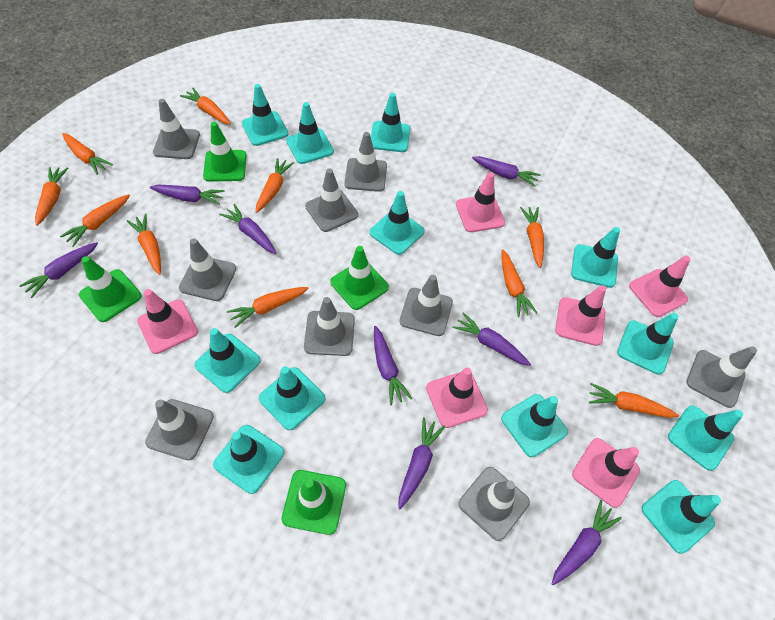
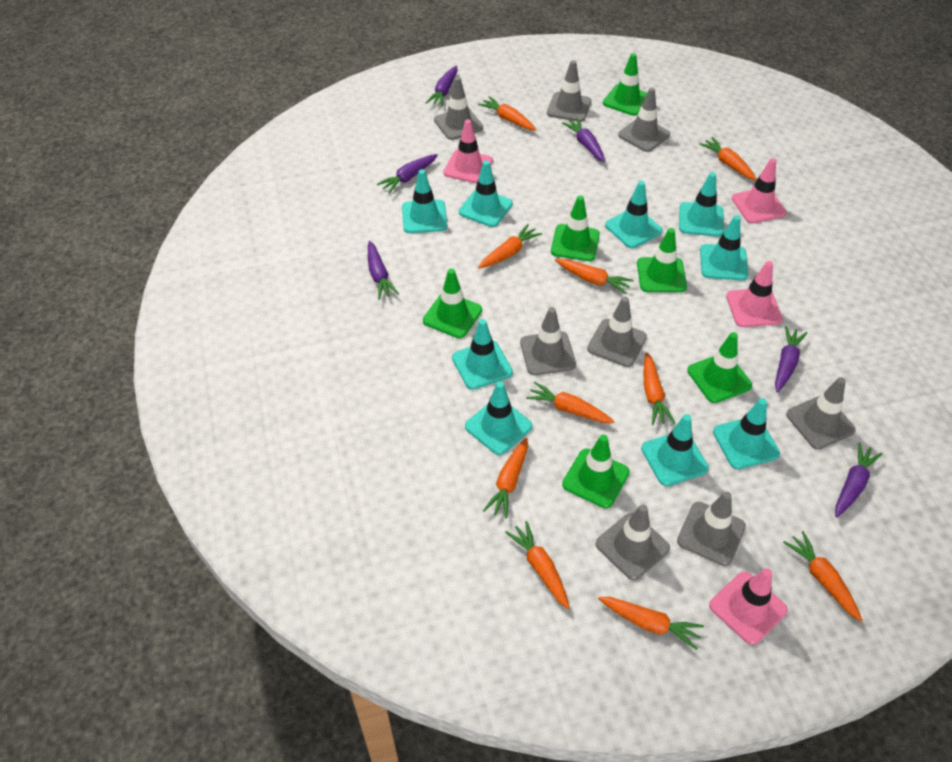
green traffic cone: 4 -> 6
grey traffic cone: 9 -> 8
pink traffic cone: 6 -> 4
purple carrot: 8 -> 6
turquoise traffic cone: 12 -> 9

